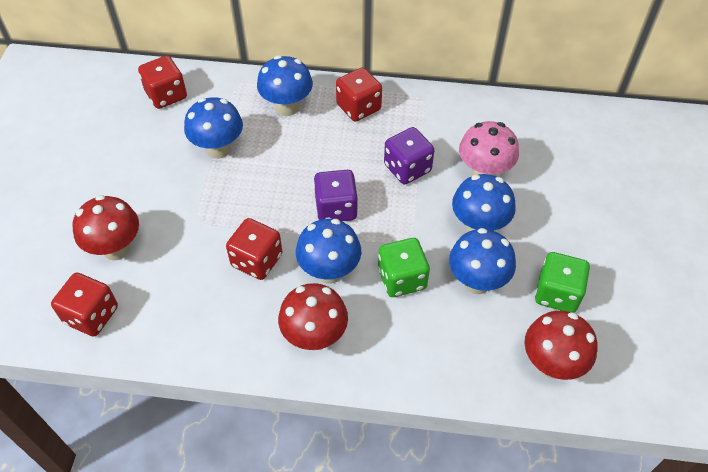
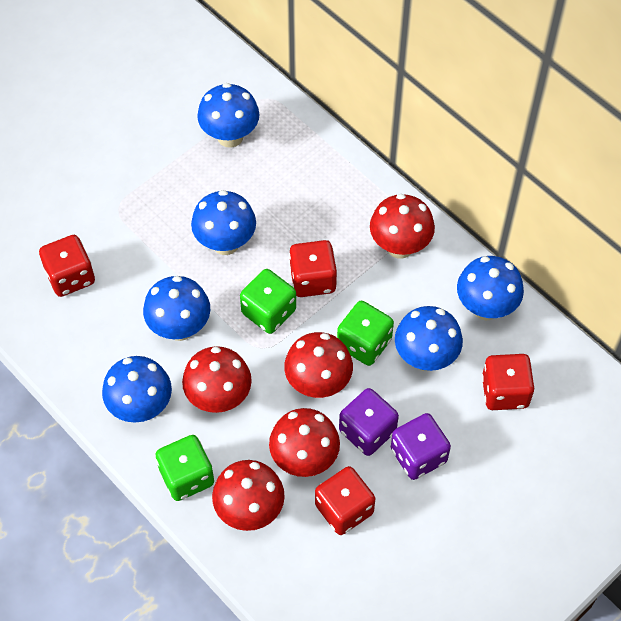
blue mushroom: 5 -> 6
green dice: 2 -> 3
pink mushroom: 1 -> 0
red mushroom: 3 -> 5

